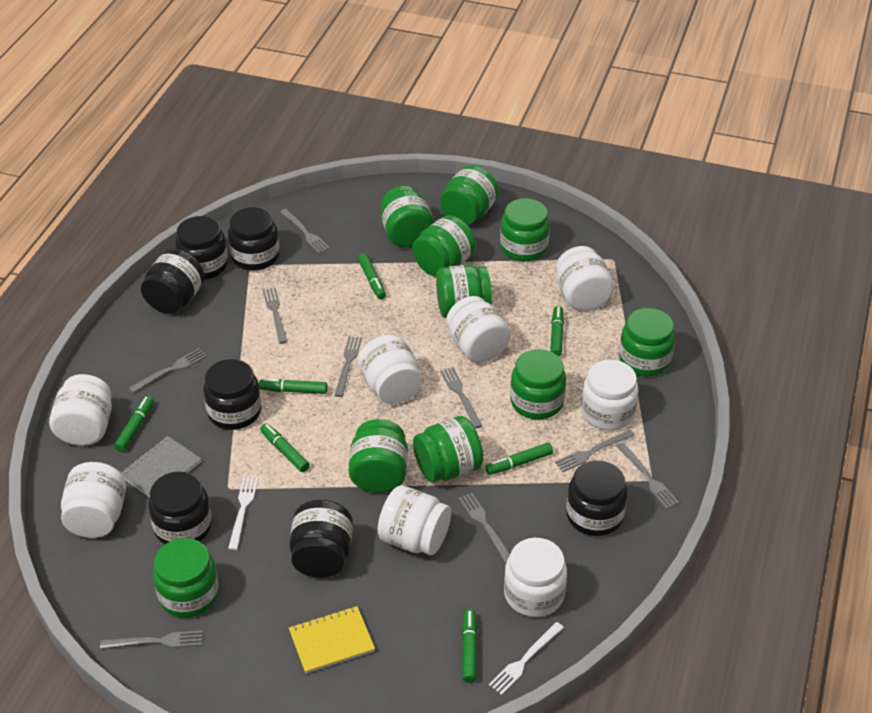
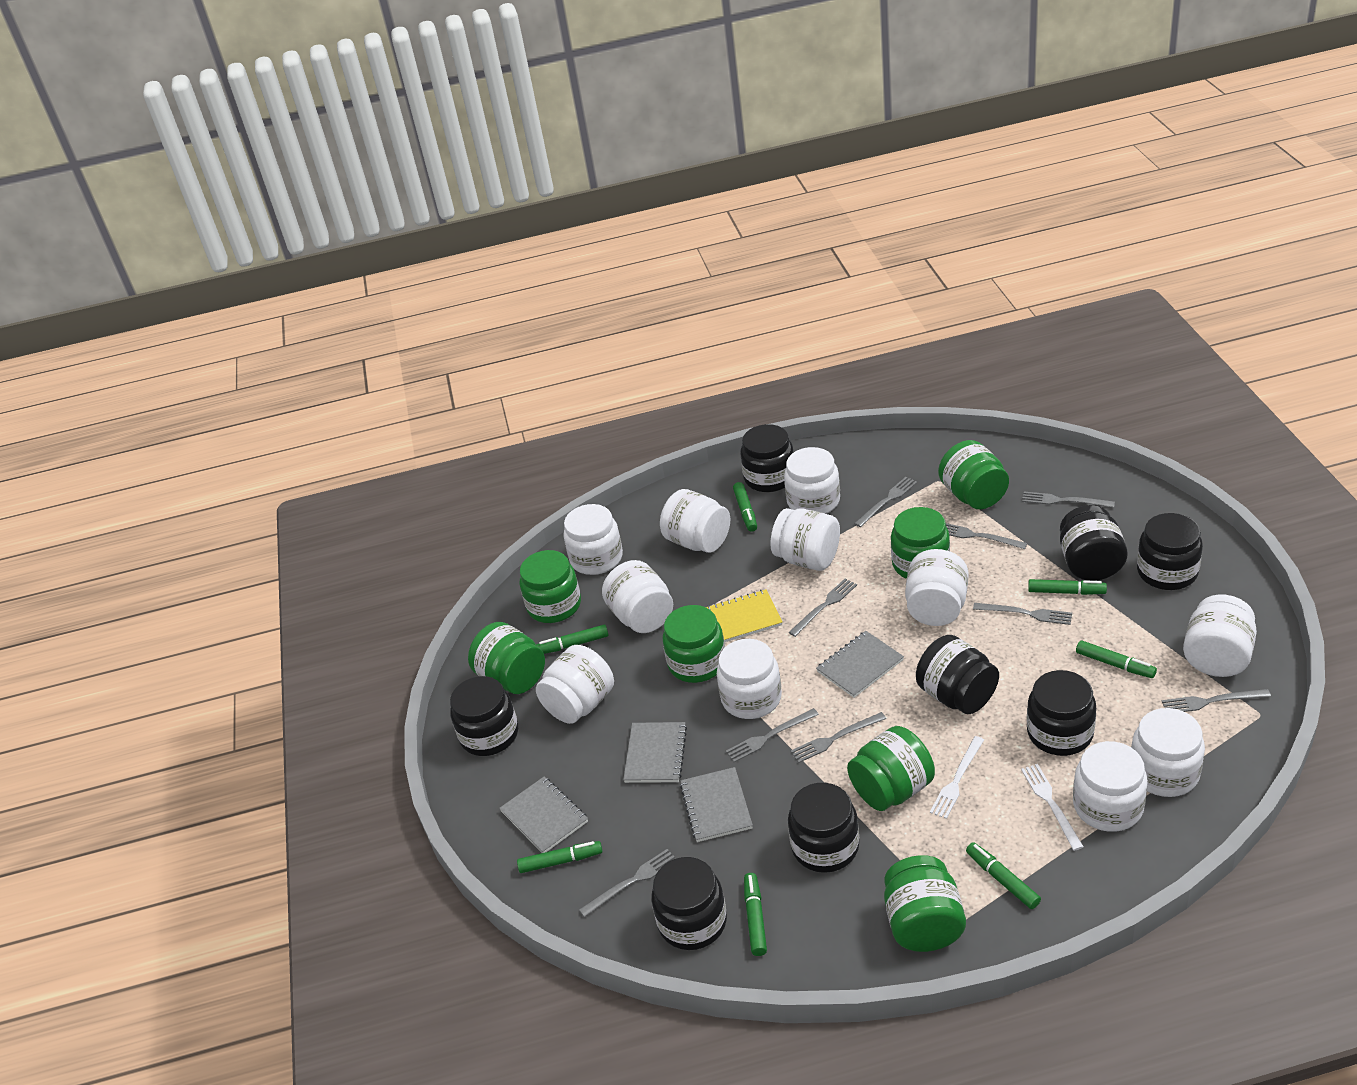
black jar: 7 -> 8
green jar: 10 -> 7
grey notebook: 1 -> 4
white jar: 8 -> 11

